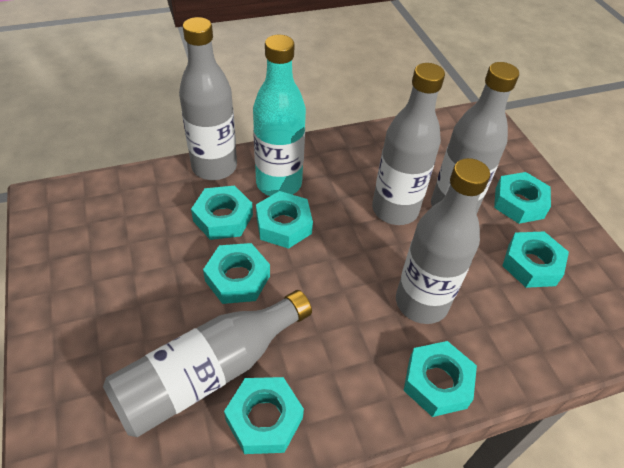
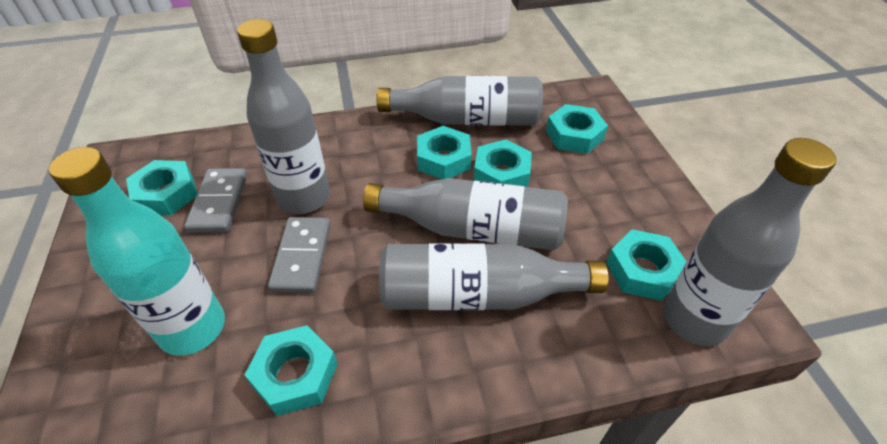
grey domino: 0 -> 2
turquoise nut: 7 -> 6

